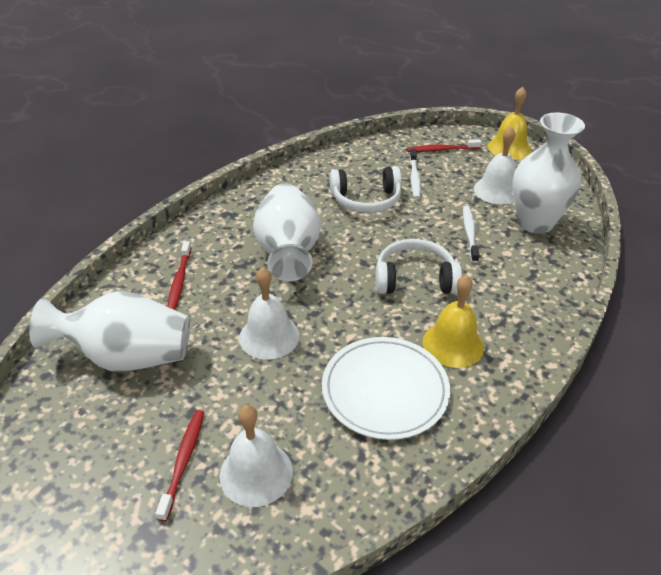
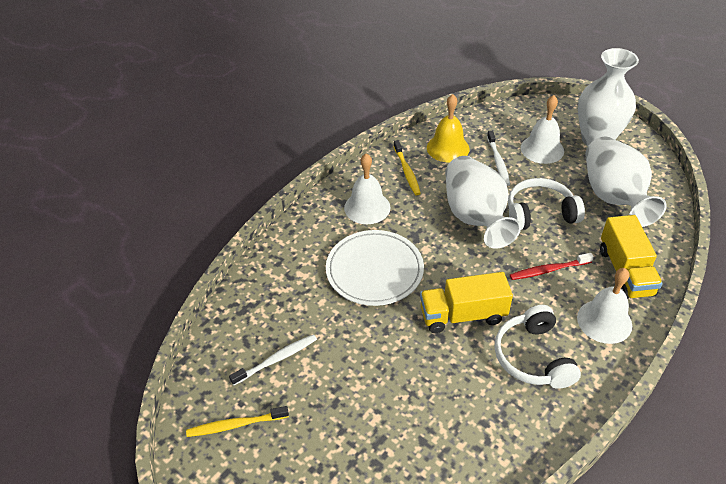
red toothbrush: 3 -> 1
yellow bell: 2 -> 1
yellow toothbrush: 0 -> 2
yellow truck: 0 -> 2

